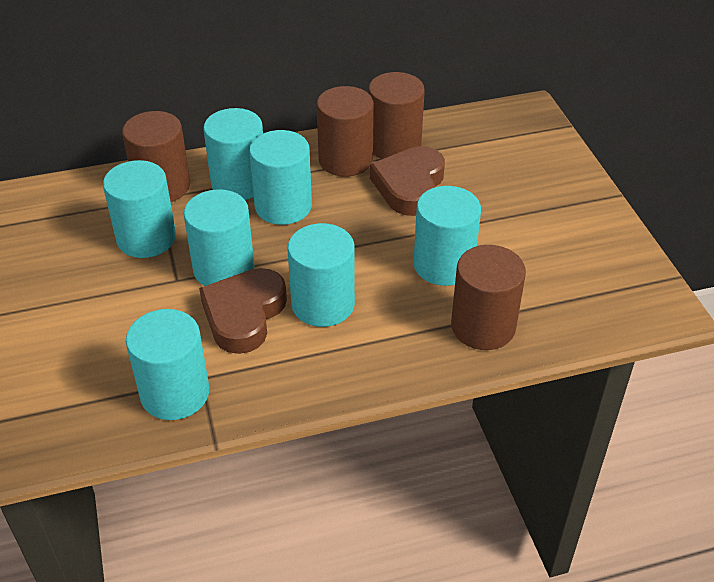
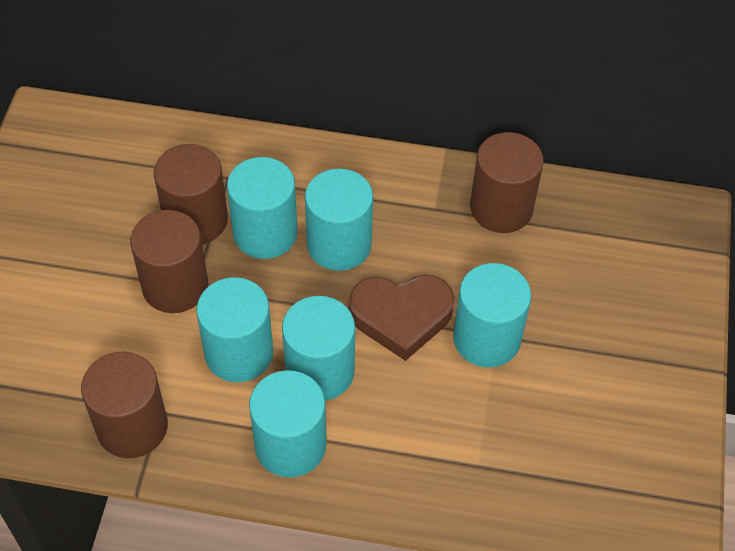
brown heart: 2 -> 1
turquoise cylinder: 7 -> 6

